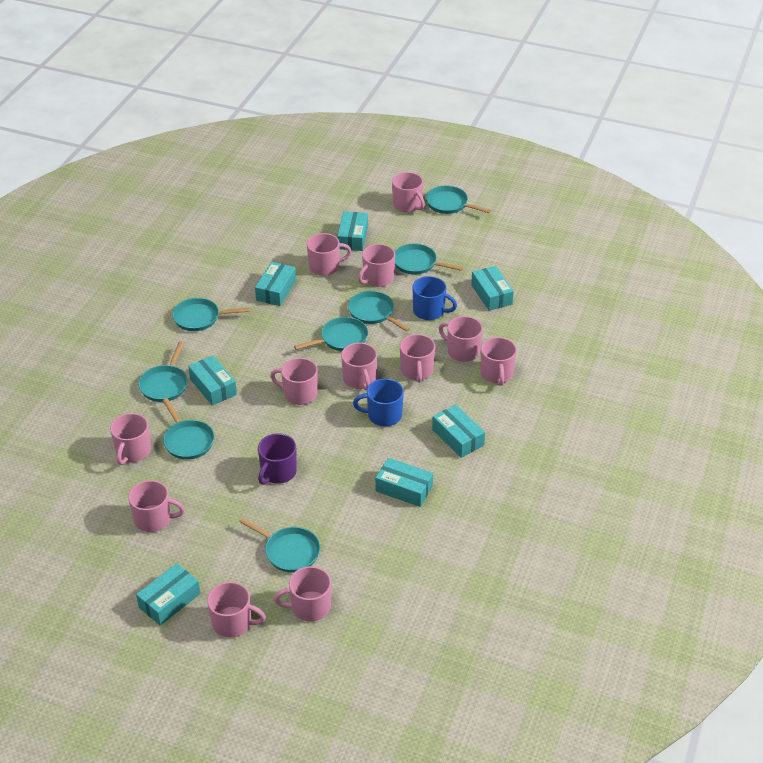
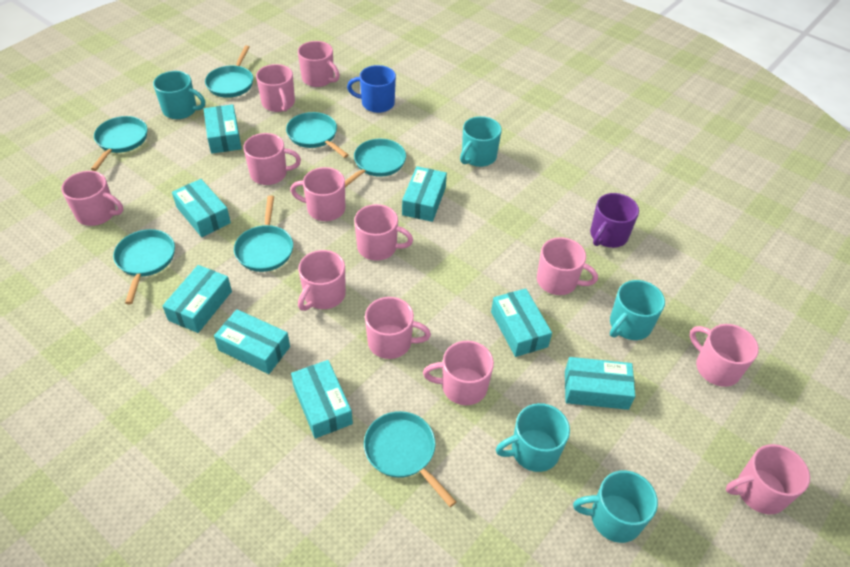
blue mug: 2 -> 1
turquoise box: 7 -> 8
turquoise mug: 0 -> 5
turquoise pan: 8 -> 7

